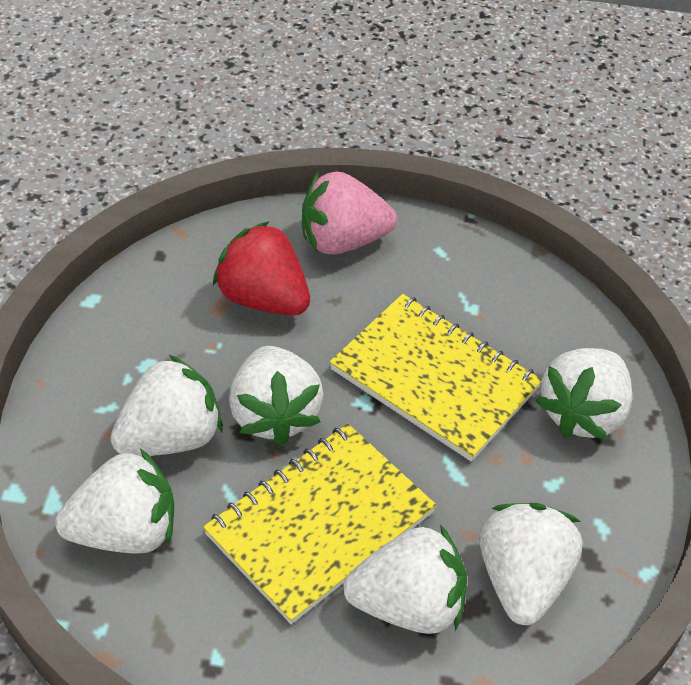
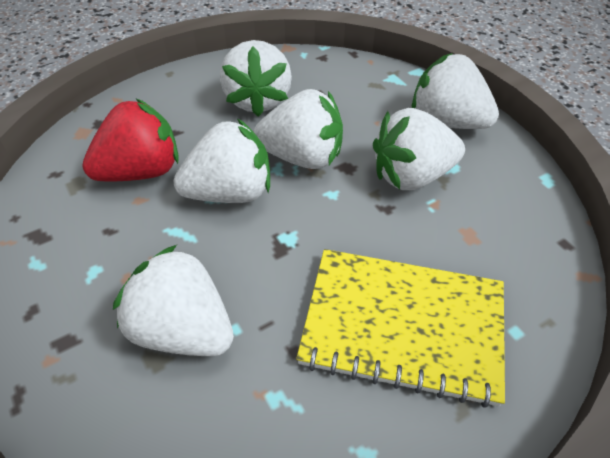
pink strawberry: 1 -> 0
yellow notebook: 2 -> 1

